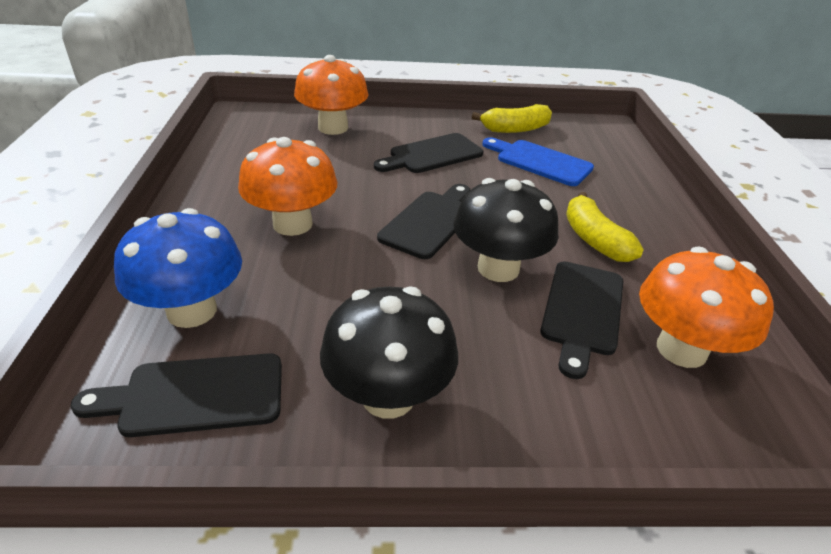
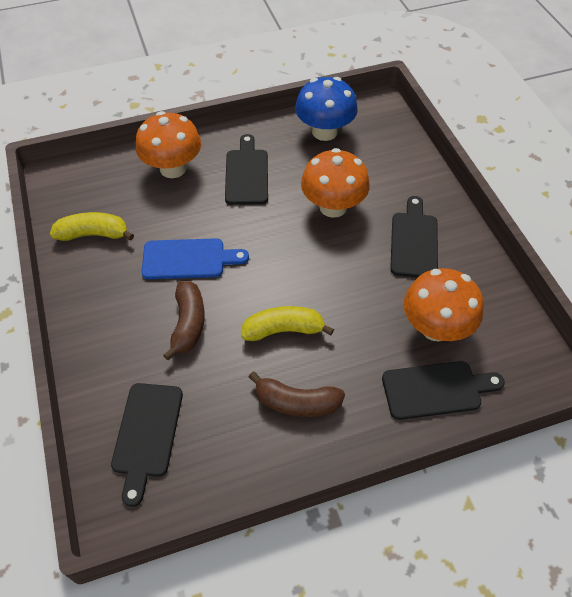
black mushroom: 2 -> 0
brown banana: 0 -> 2

